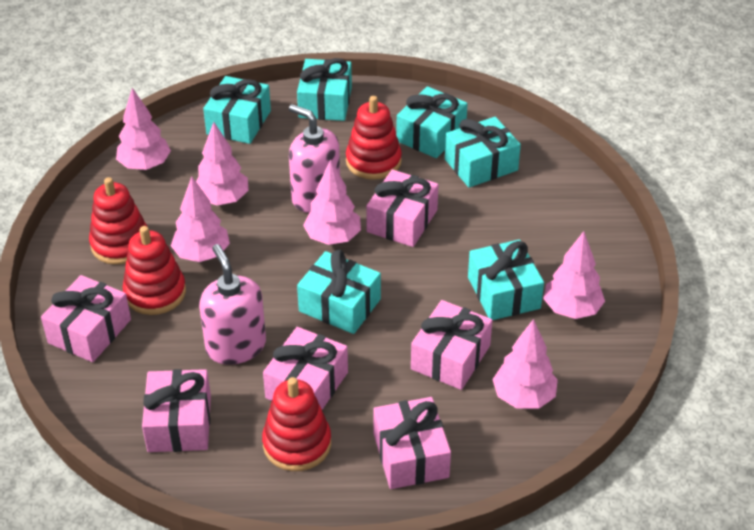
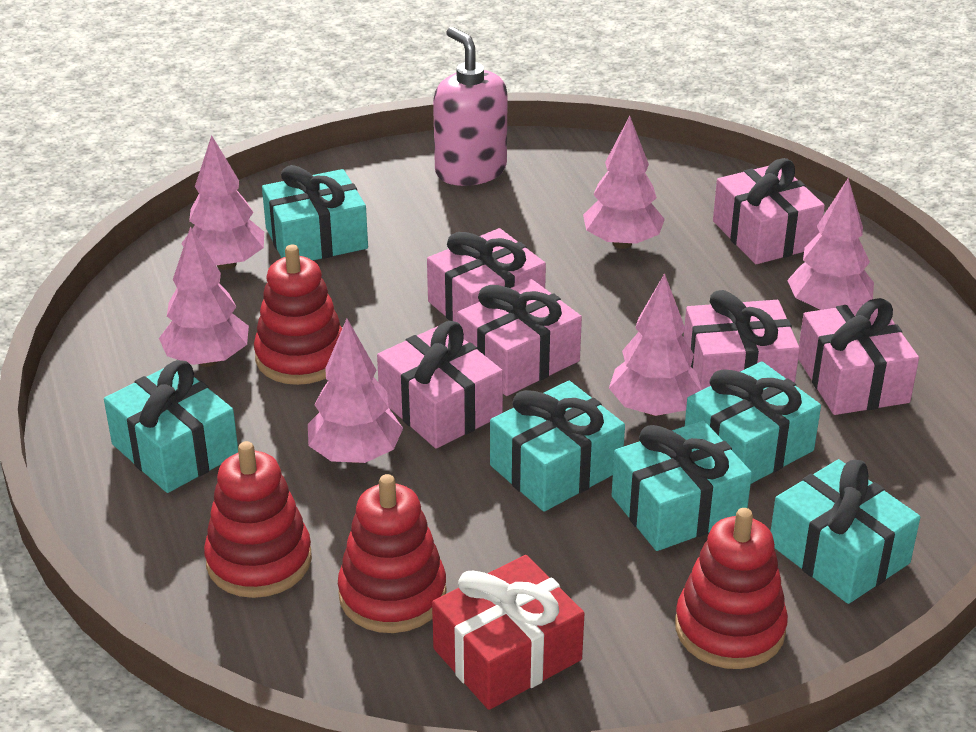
pink soap dispenser: 2 -> 1
red gift: 0 -> 1

